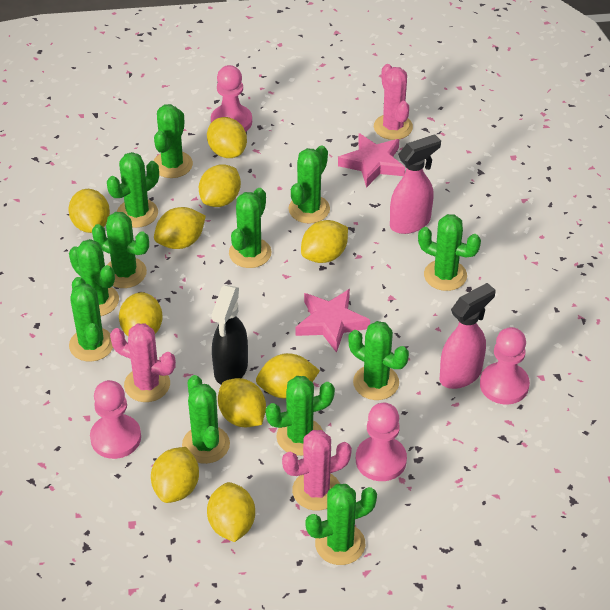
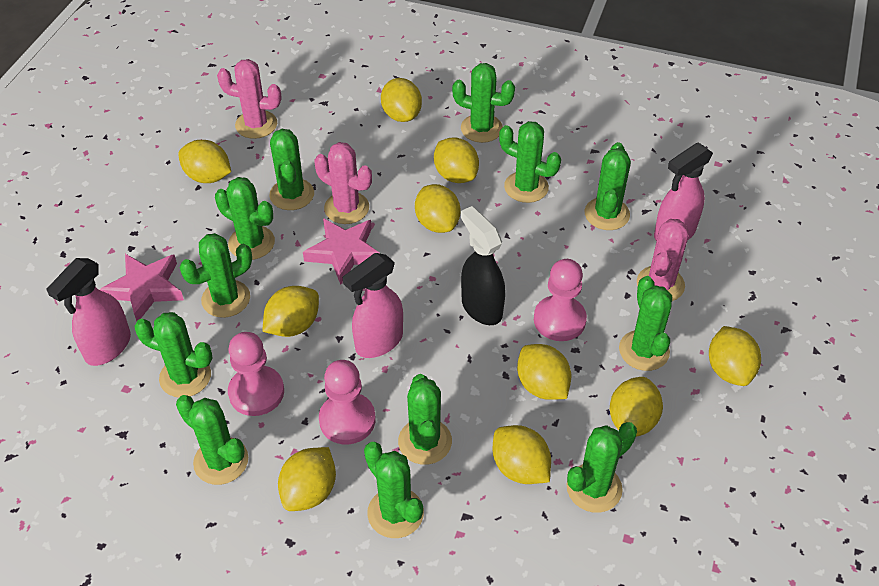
pink pawn: 4 -> 3
pink spray bottle: 2 -> 3

